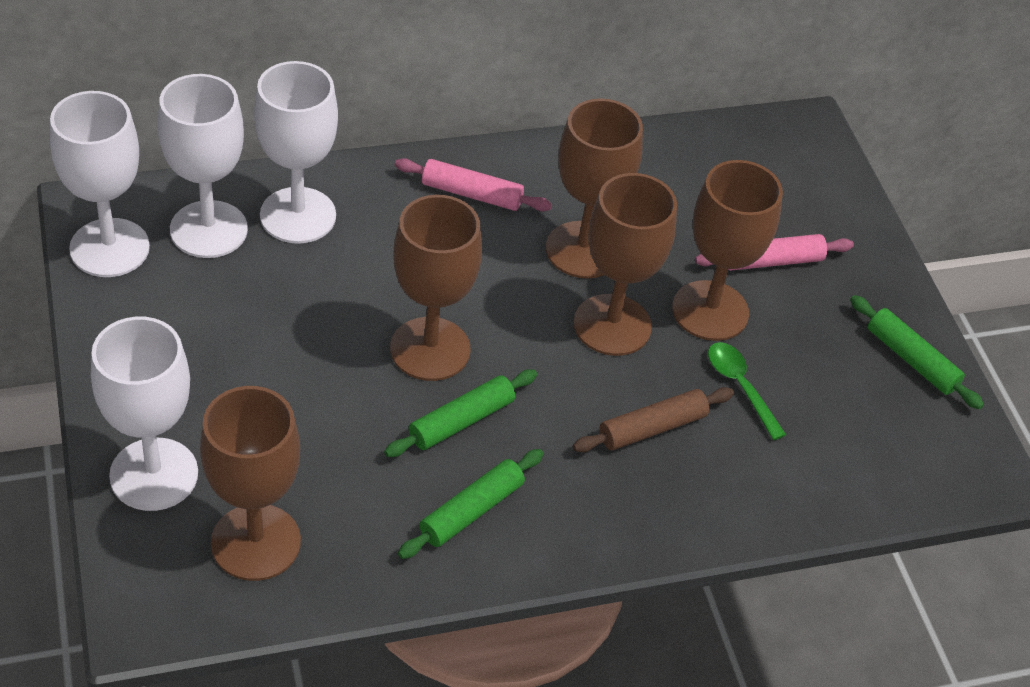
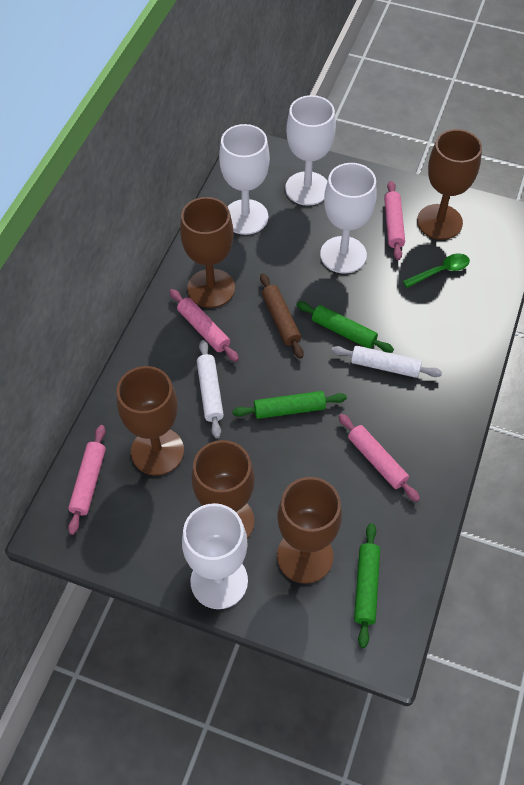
pink rolling pin: 2 -> 4
white rolling pin: 0 -> 2

